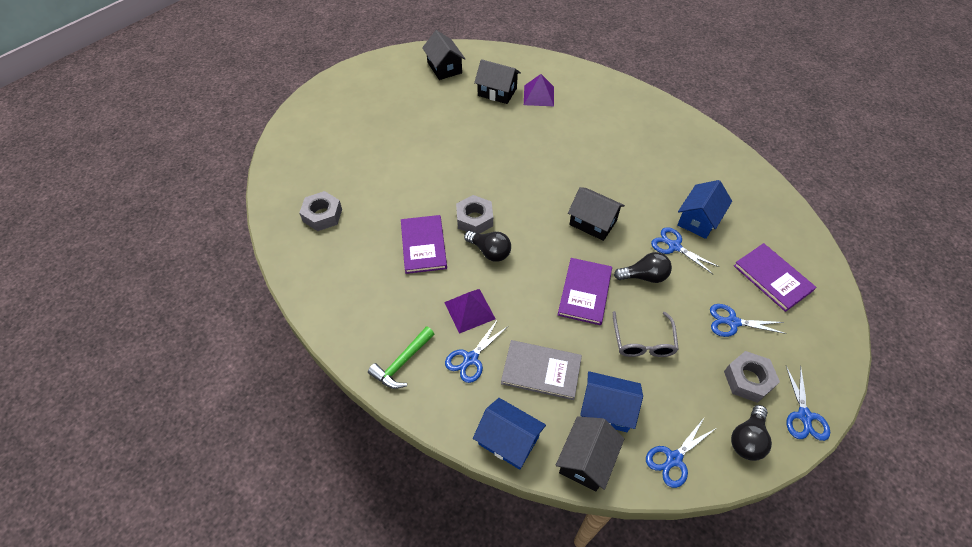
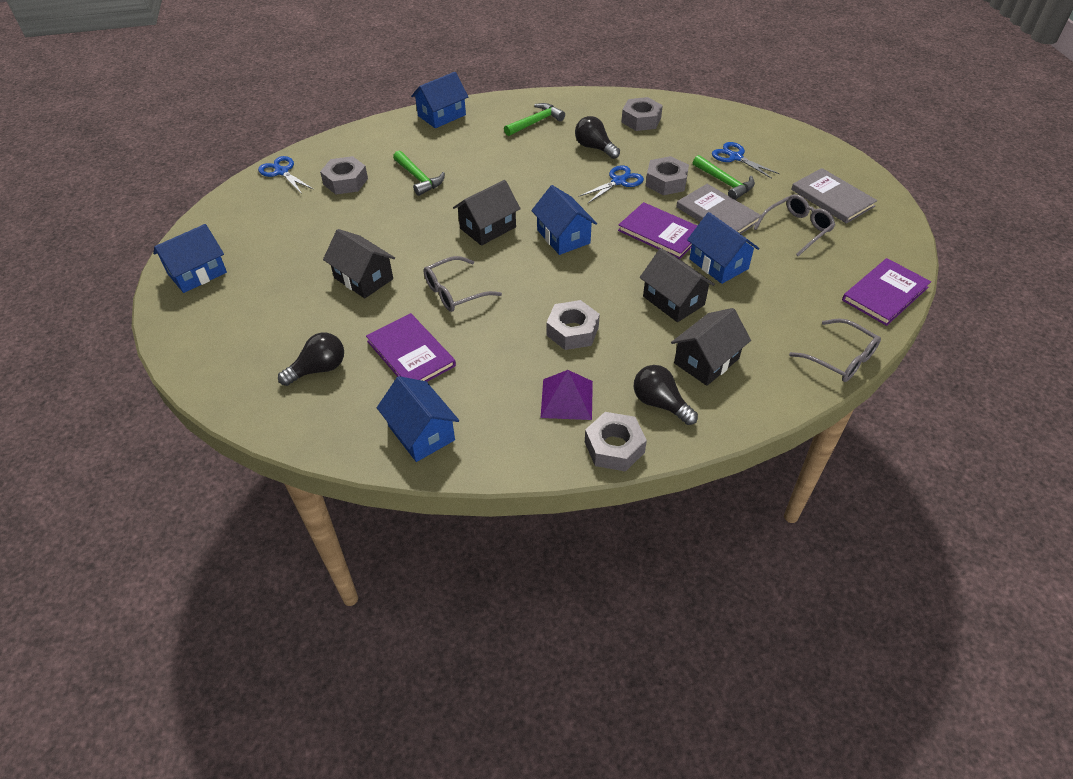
blue house: 3 -> 5
blue scissors: 5 -> 3
green hammer: 1 -> 3
grey book: 1 -> 2
grey glasses: 1 -> 3
grey nut: 3 -> 5
purple pyramid: 2 -> 1

